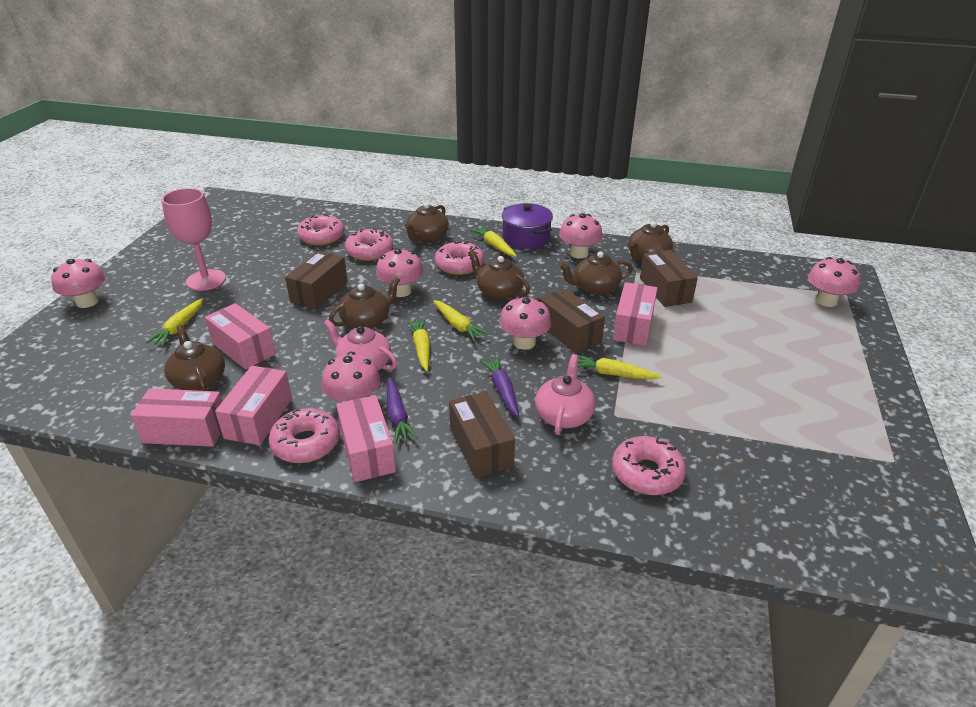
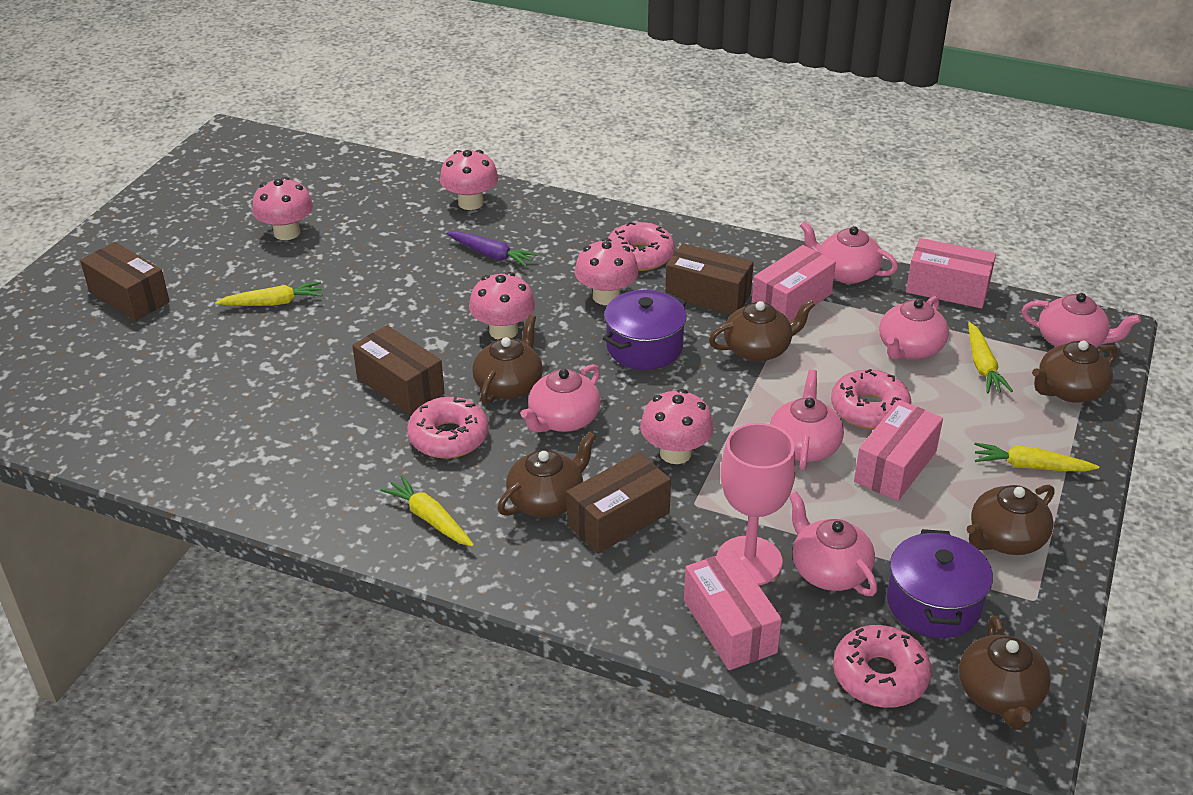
pink box: 5 -> 4
pink donut: 5 -> 4
pink mushroom: 6 -> 5
pink teapot: 2 -> 6
purple carrot: 2 -> 1
purple pot: 1 -> 2
yellow carrot: 5 -> 4

